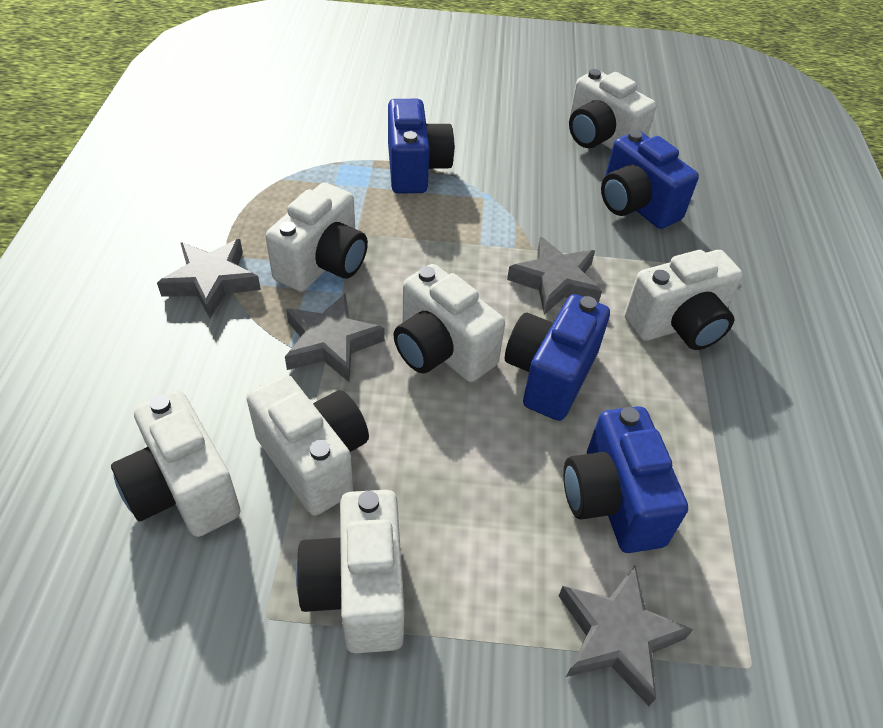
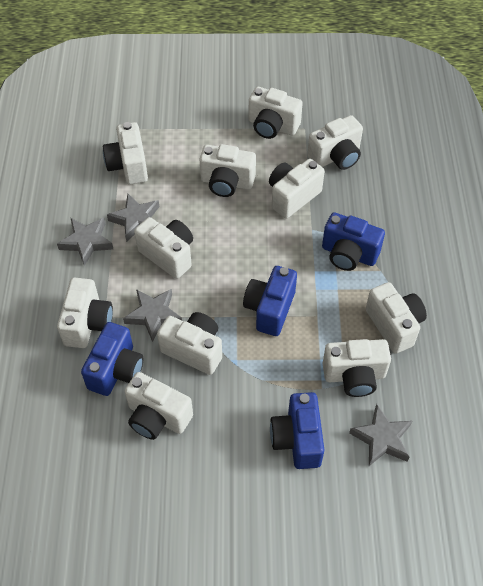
white camera: 7 -> 11

